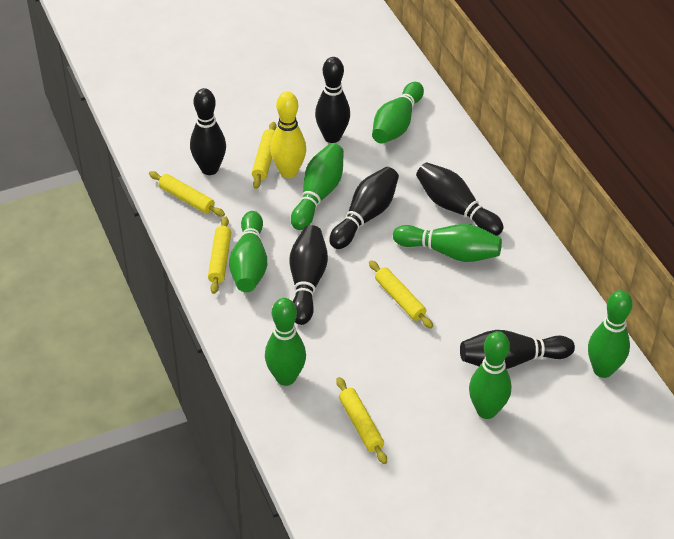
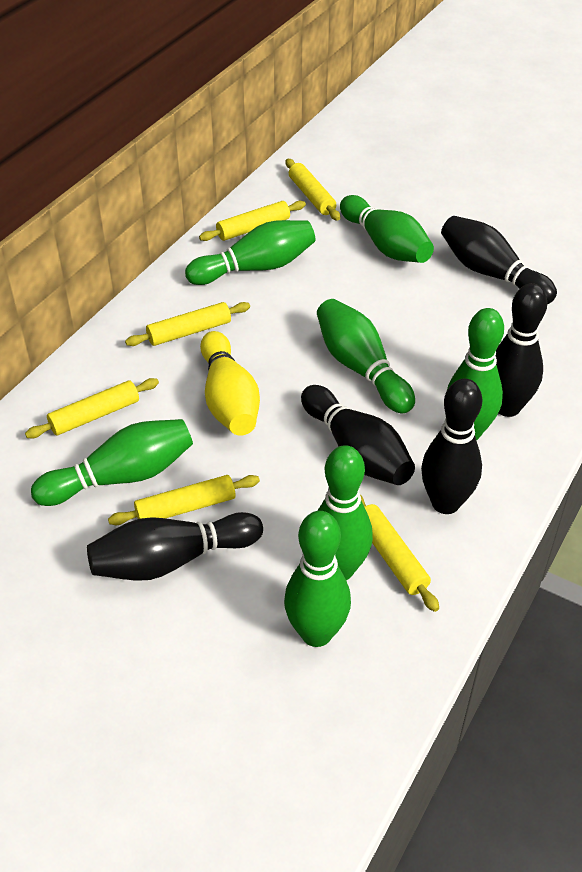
black bowling pin: 6 -> 5
yellow rolling pin: 5 -> 6

